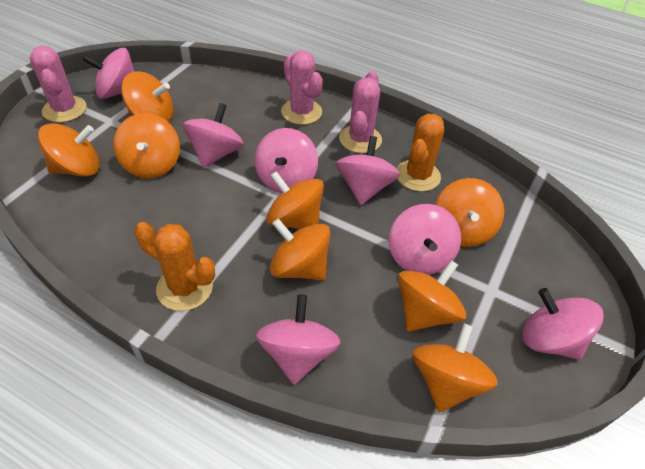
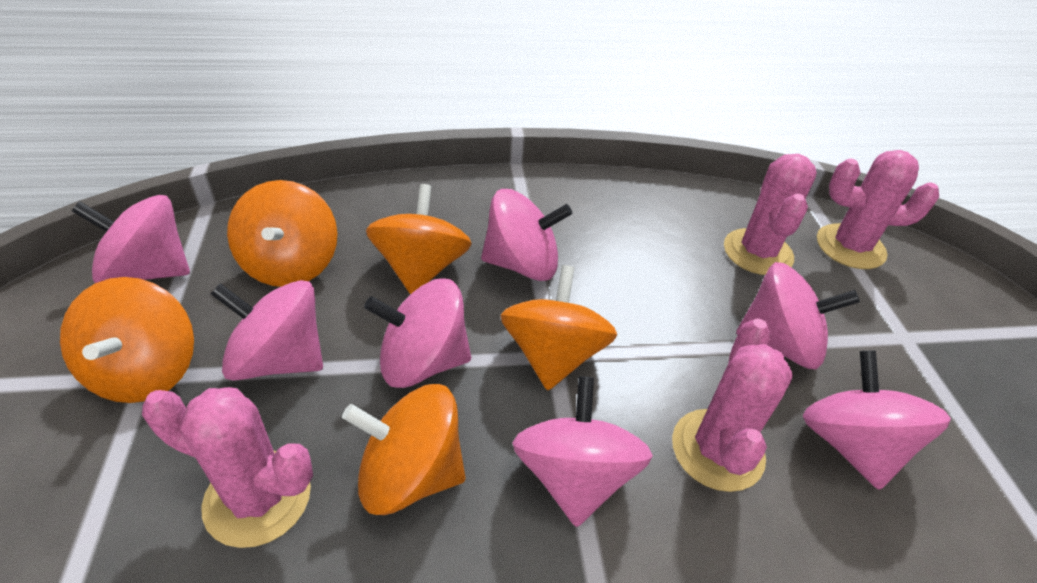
orange cactus: 2 -> 0
orange spinning top: 8 -> 5
pink cactus: 3 -> 4

